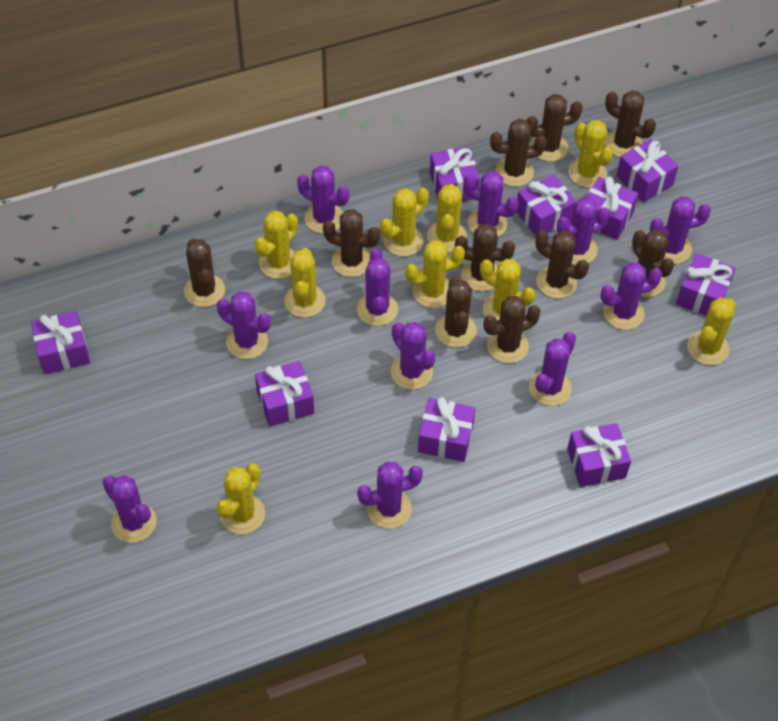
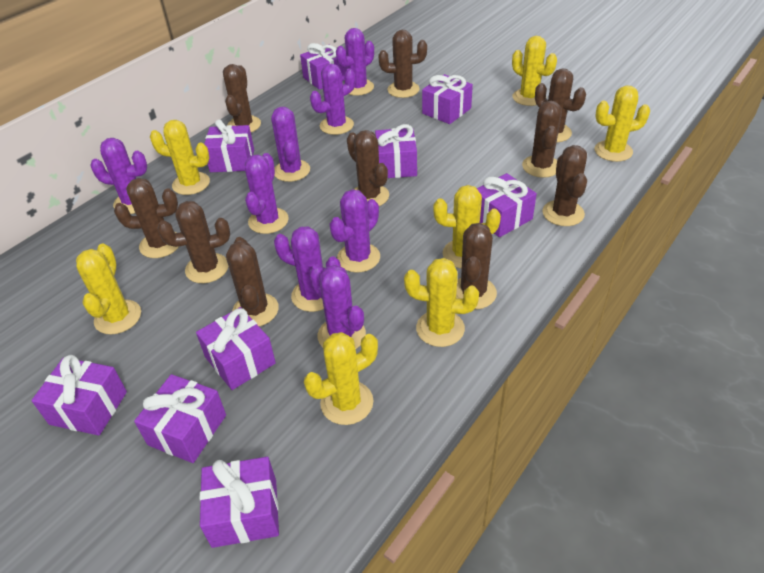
purple cactus: 11 -> 8
yellow cactus: 9 -> 7

